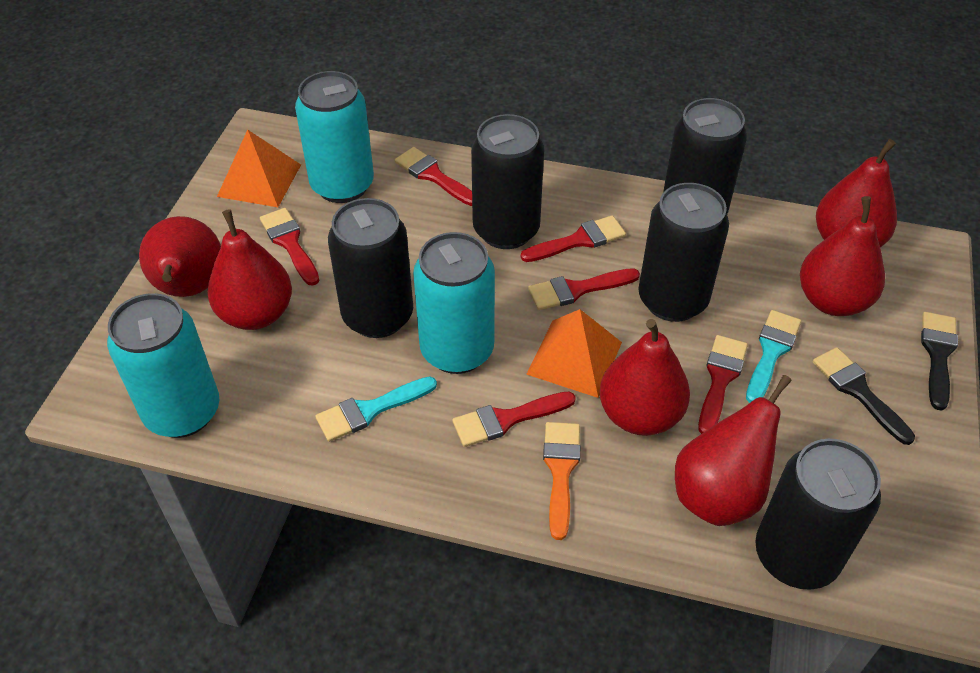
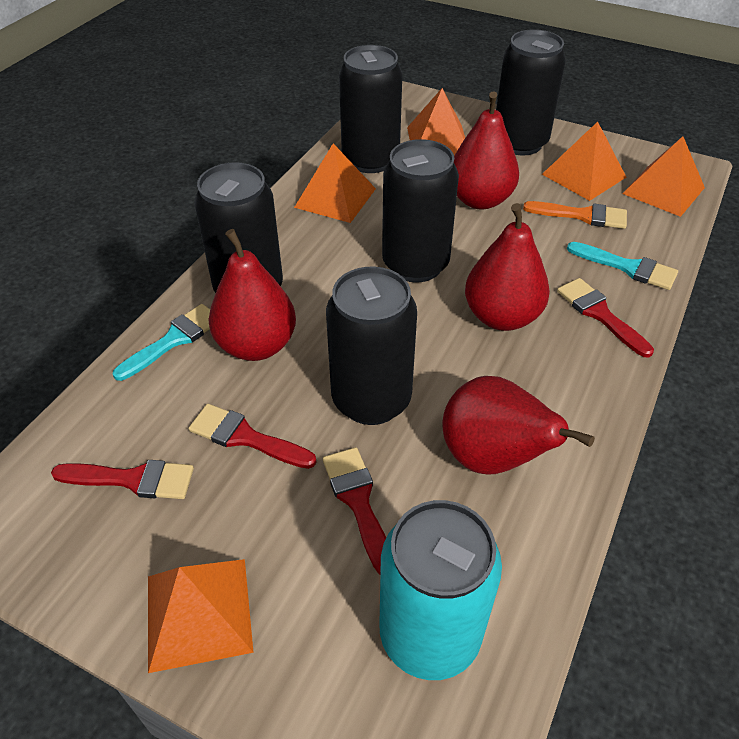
black brush: 2 -> 0
orange pyramid: 2 -> 5
red brush: 6 -> 4
red pear: 6 -> 4
turquoise can: 3 -> 1

